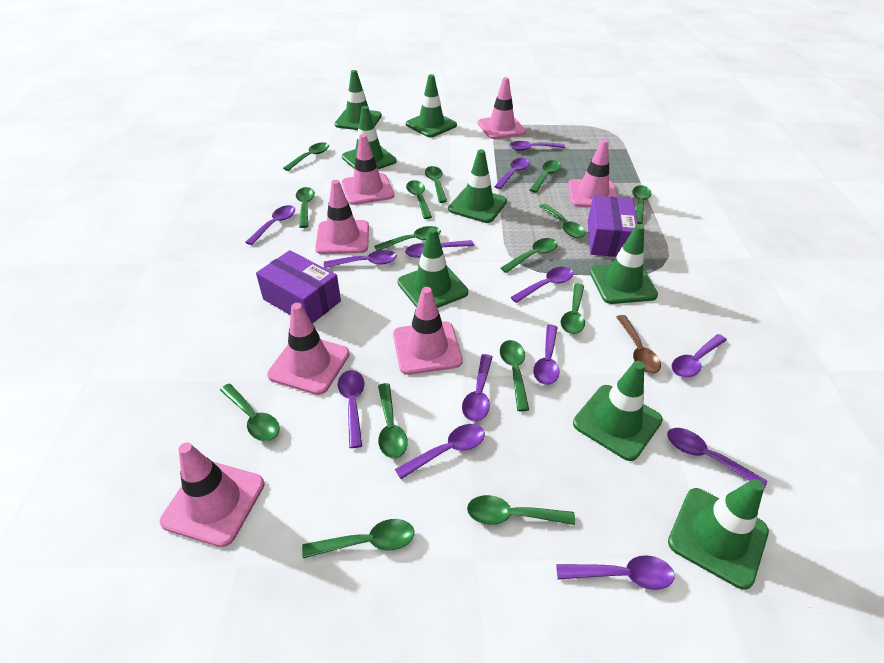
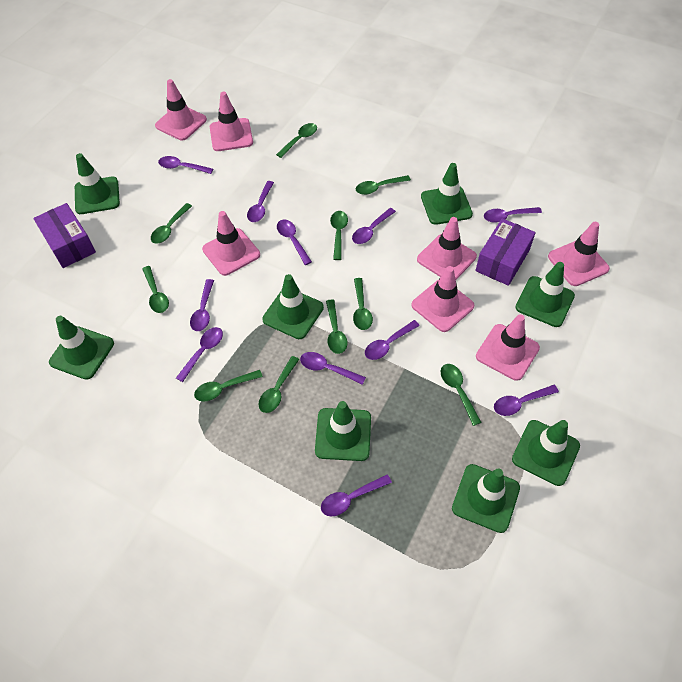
brown spoon: 1 -> 0
green spoon: 15 -> 10
purple spoon: 13 -> 11

